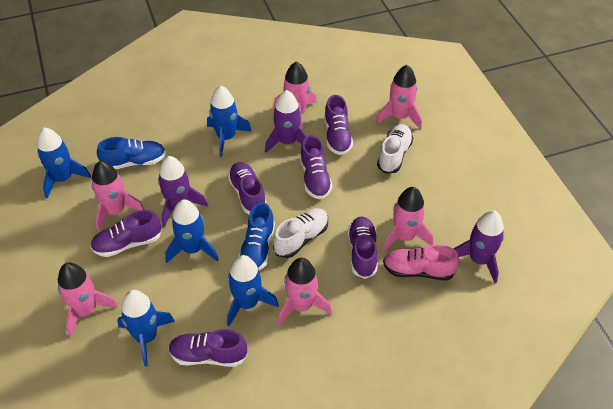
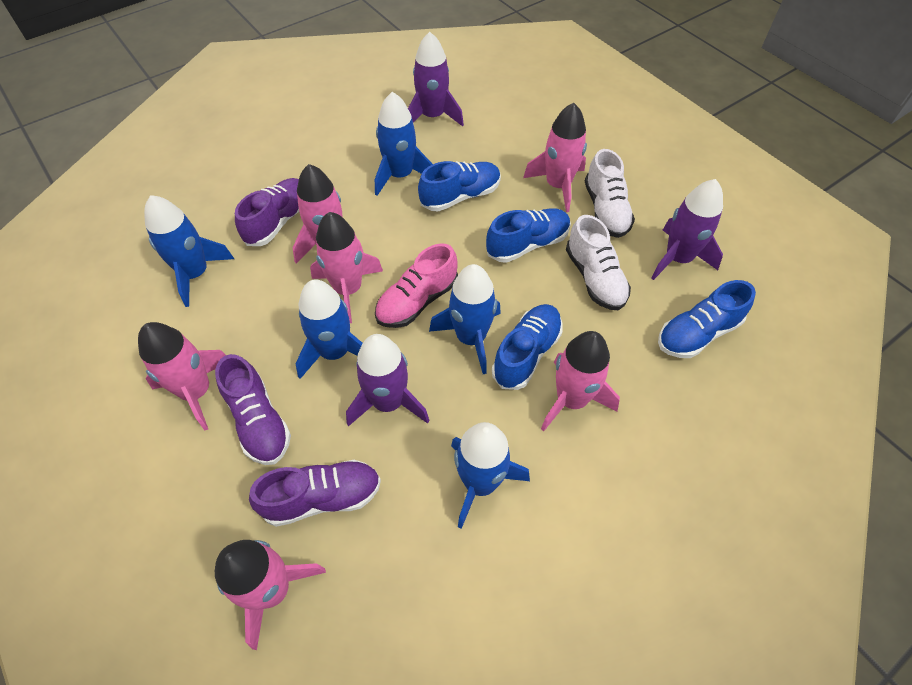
blue shoe: 2 -> 4
purple shoe: 6 -> 3

